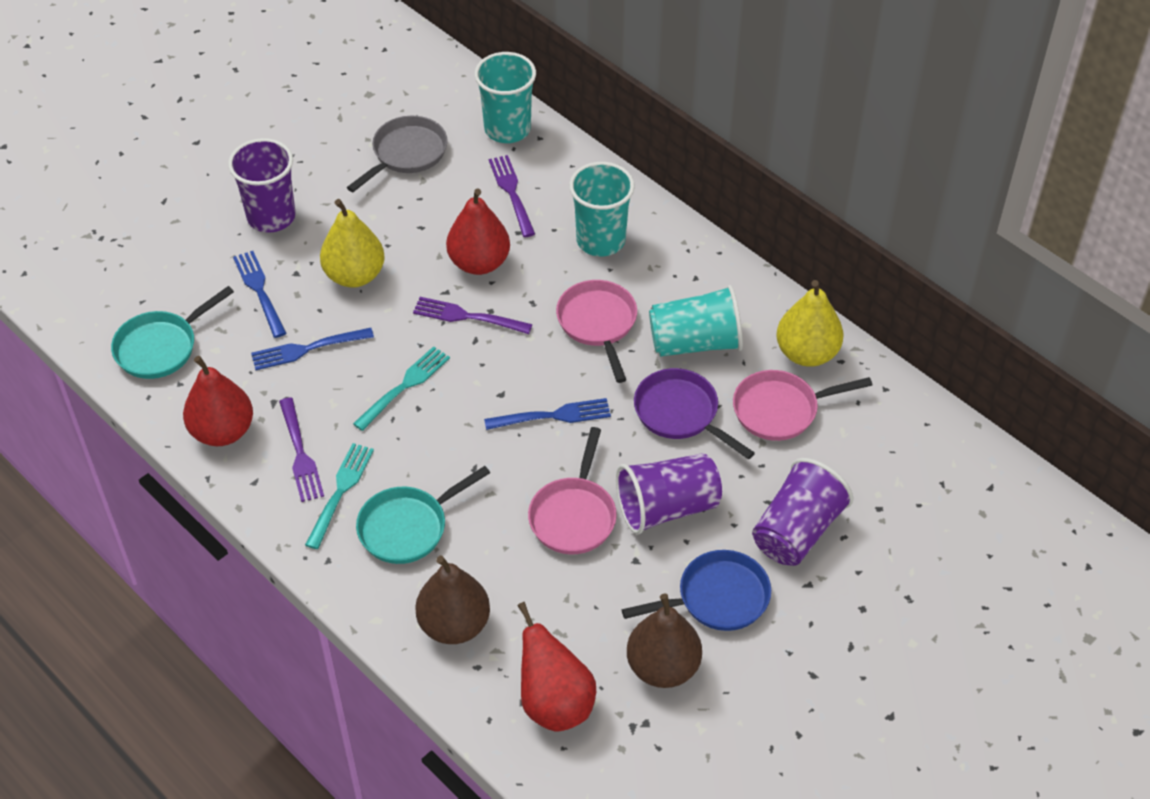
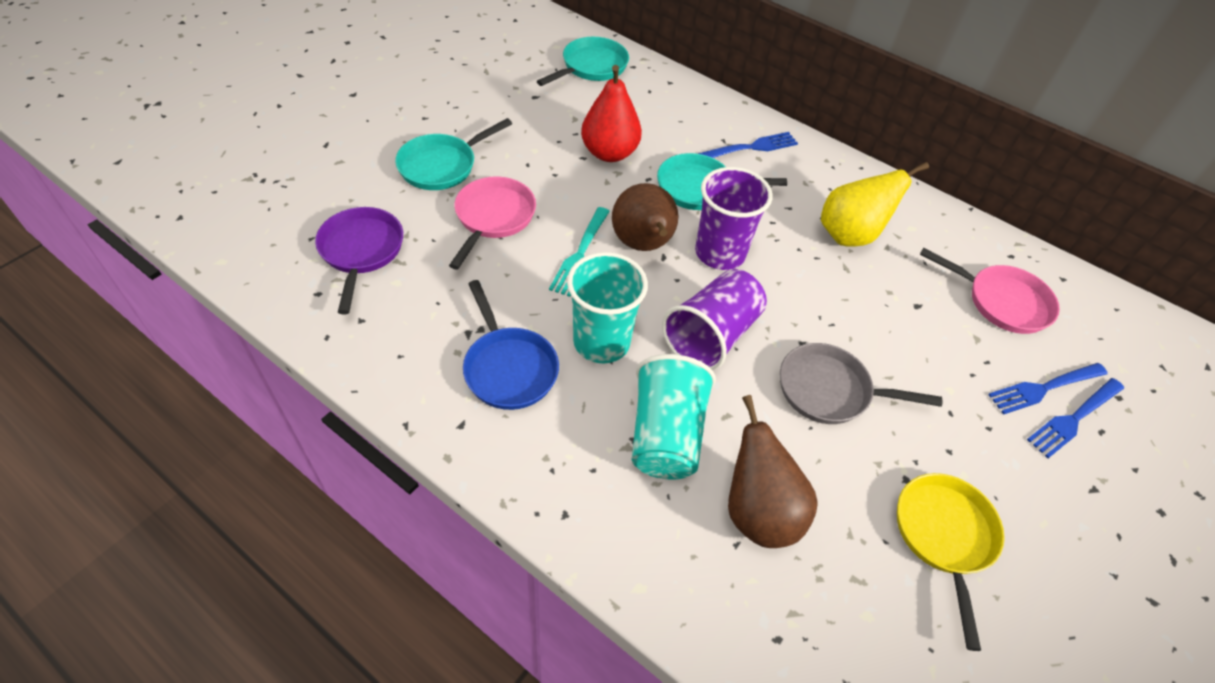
pink pan: 3 -> 2
purple cup: 3 -> 2
purple fork: 3 -> 0
red pear: 3 -> 1
turquoise cup: 3 -> 2
turquoise fork: 2 -> 1
turquoise pan: 2 -> 3
yellow pan: 0 -> 1
yellow pear: 2 -> 1

